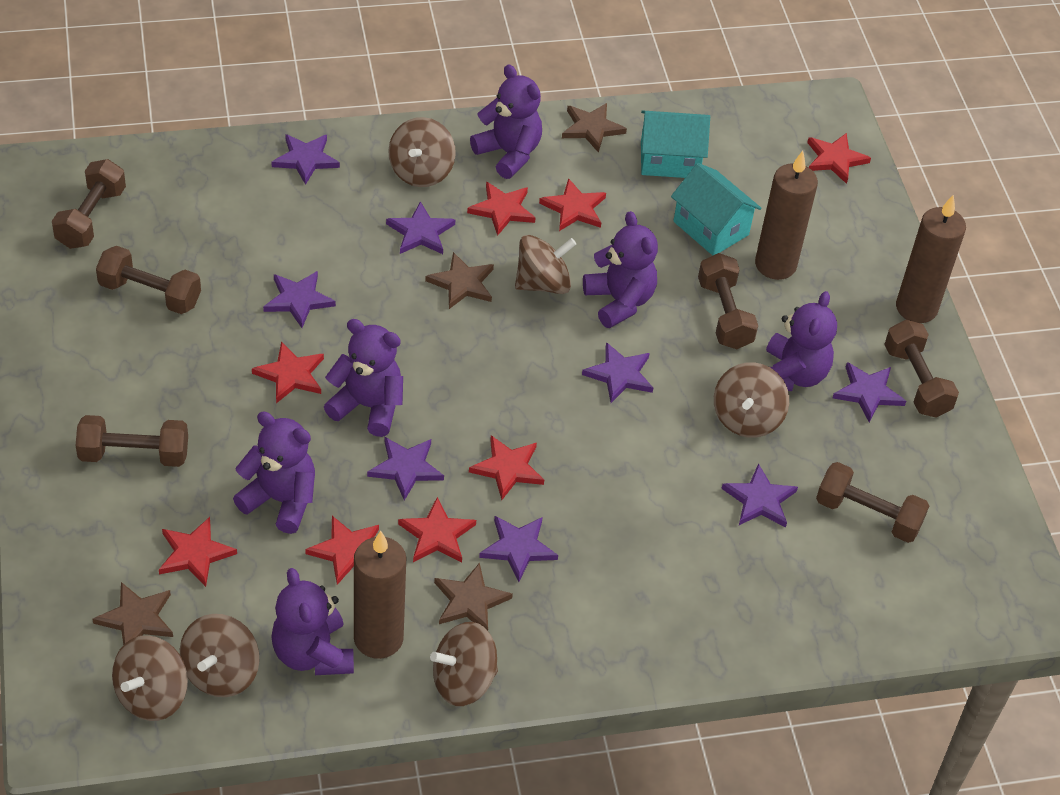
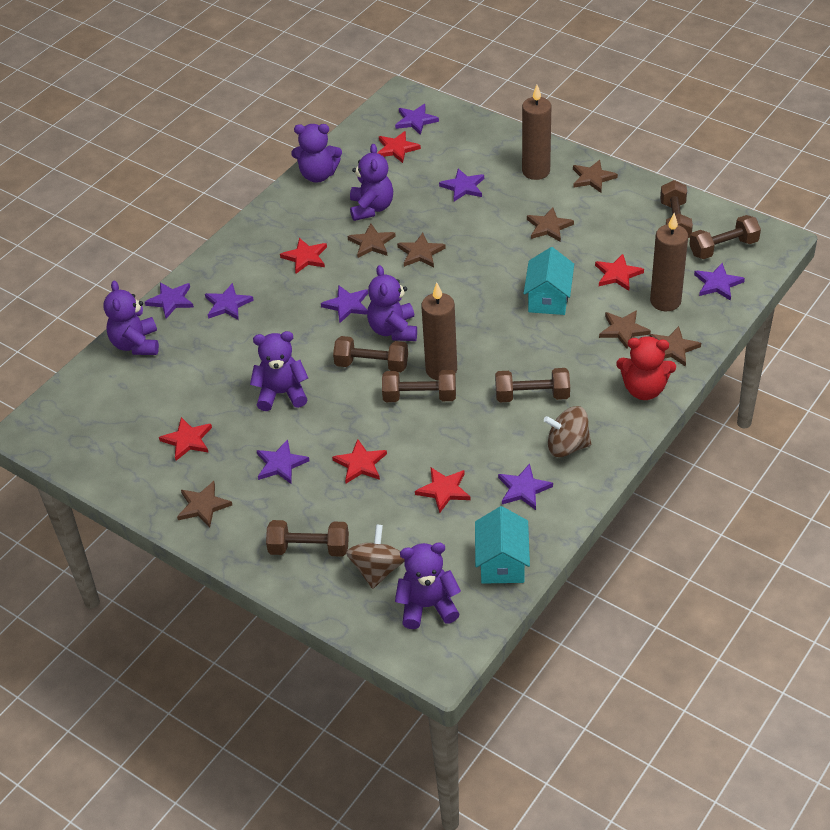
brown spinning top: 6 -> 2
brown star: 4 -> 7
red star: 8 -> 6
red teddy bear: 0 -> 1

